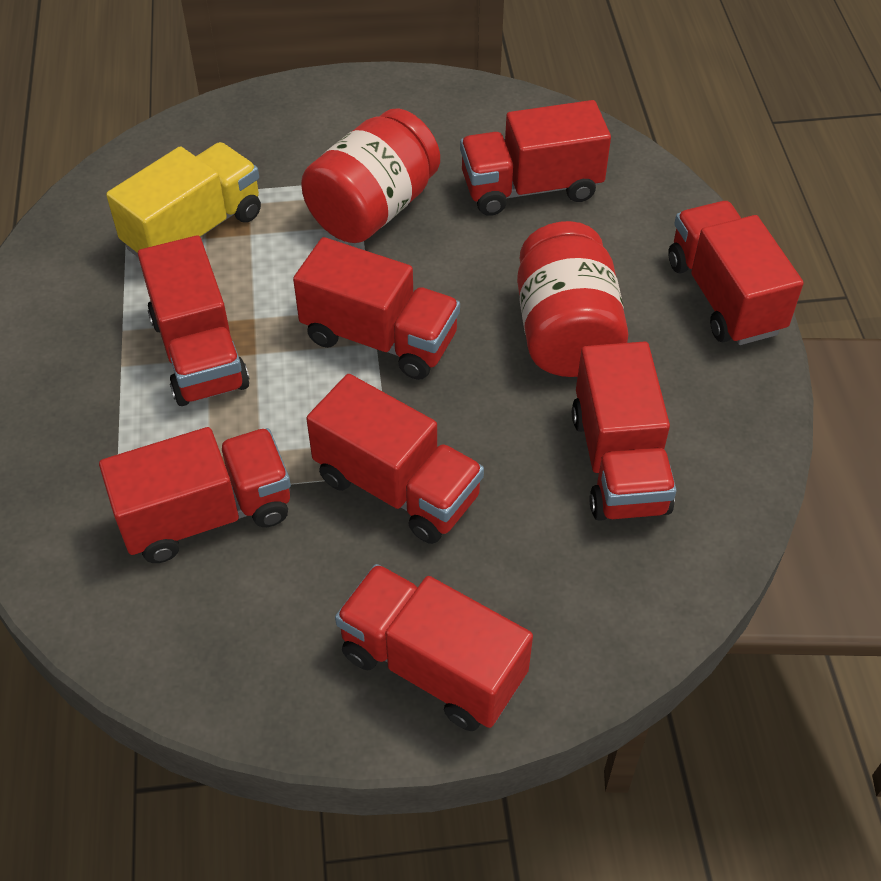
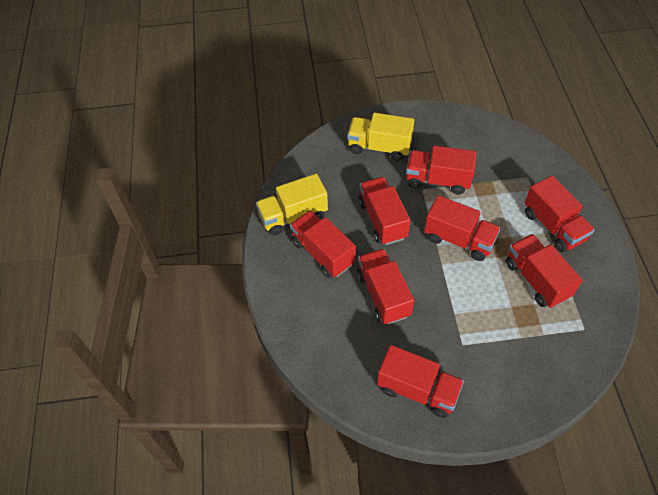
red jar: 2 -> 0
yellow truck: 1 -> 2

